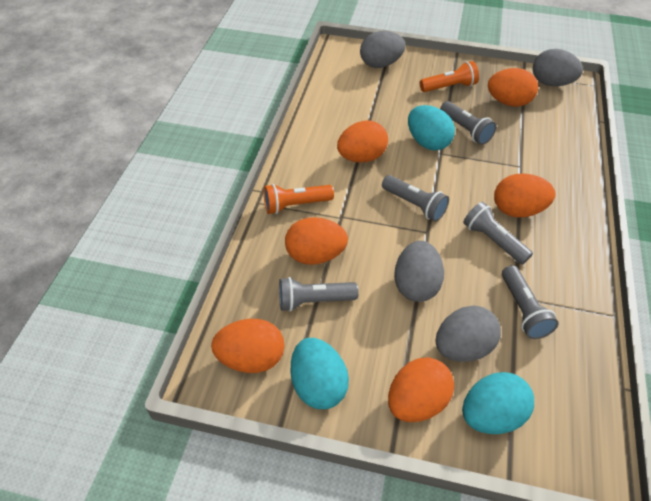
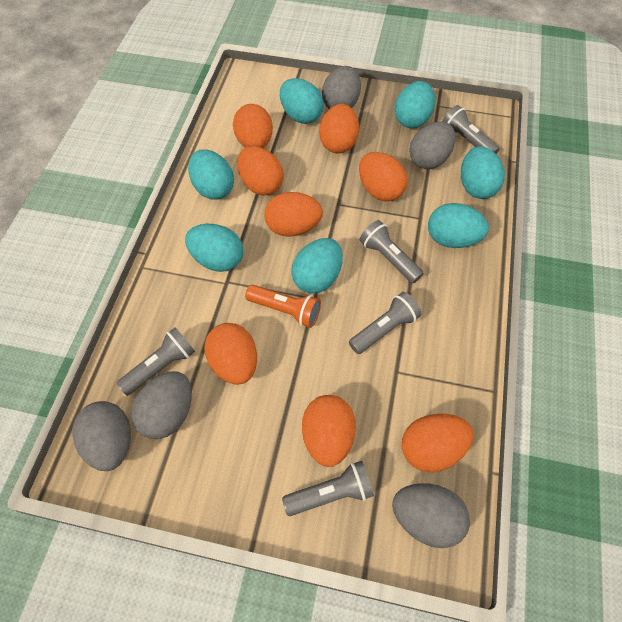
grey egg: 4 -> 5
orange egg: 6 -> 8
orange flashlight: 2 -> 1
turquoise egg: 3 -> 7

